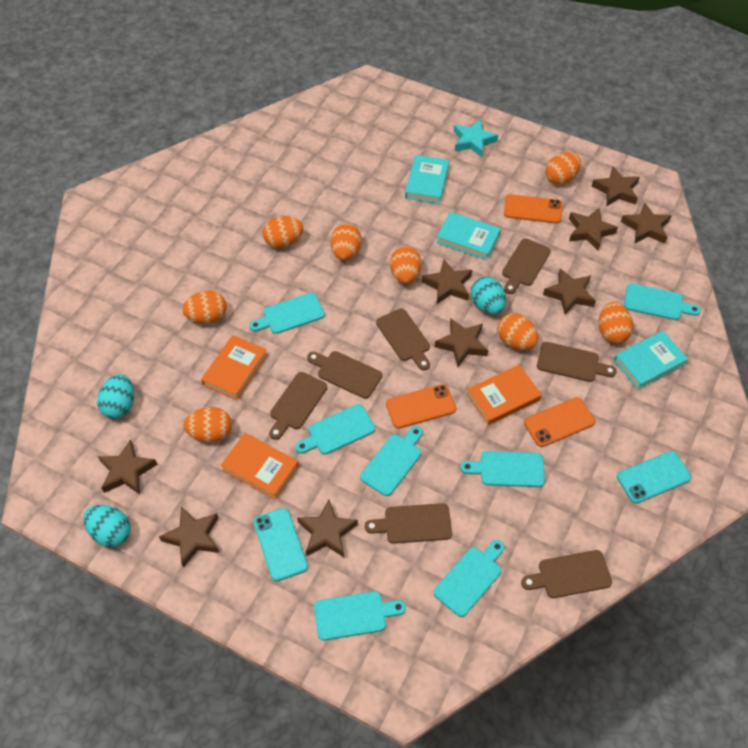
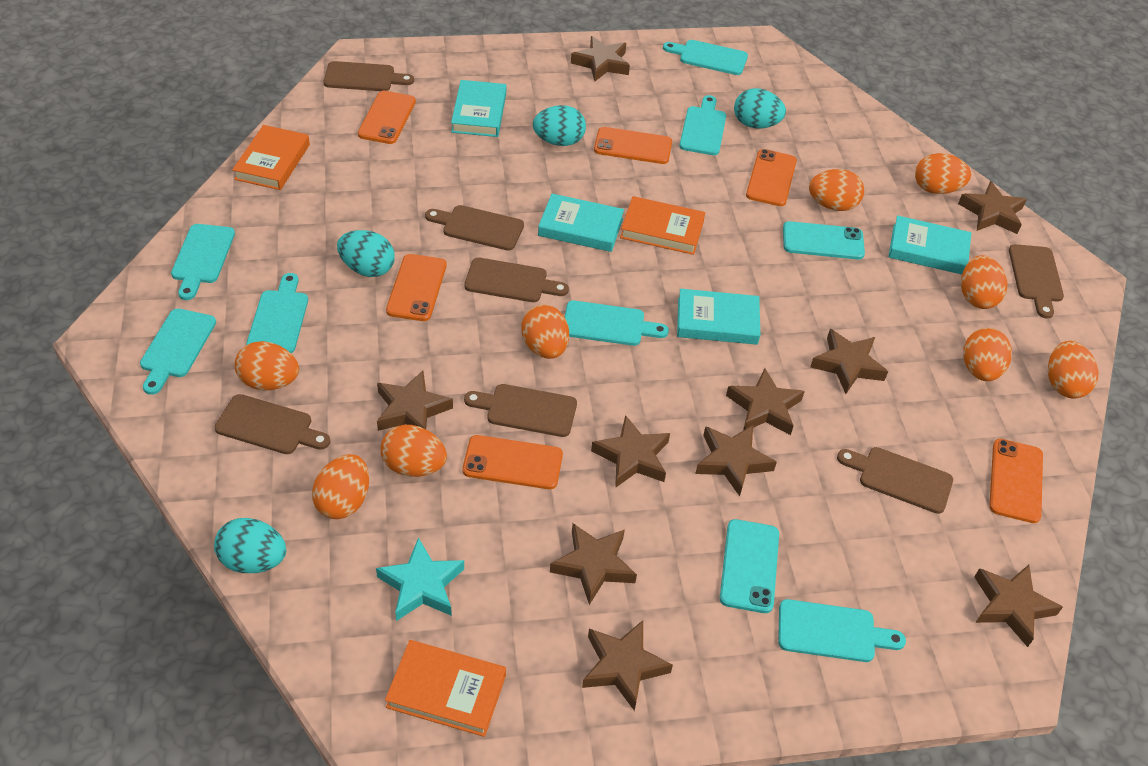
brown star: 9 -> 10
orange egg: 8 -> 9
orange phone: 3 -> 6
turquoise book: 3 -> 4
turquoise egg: 3 -> 4

